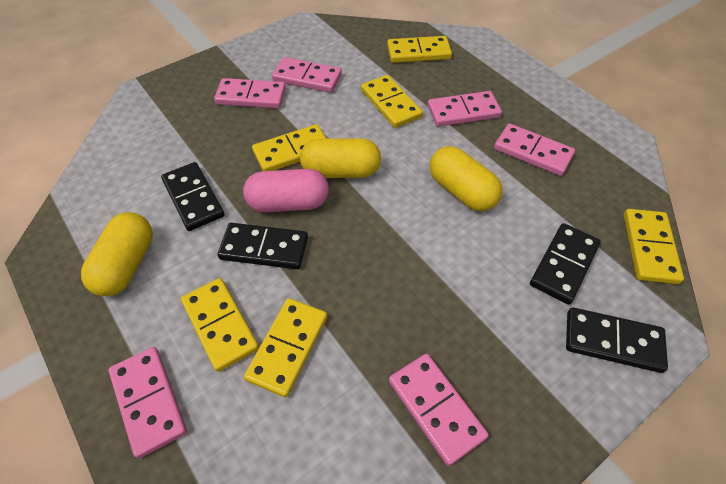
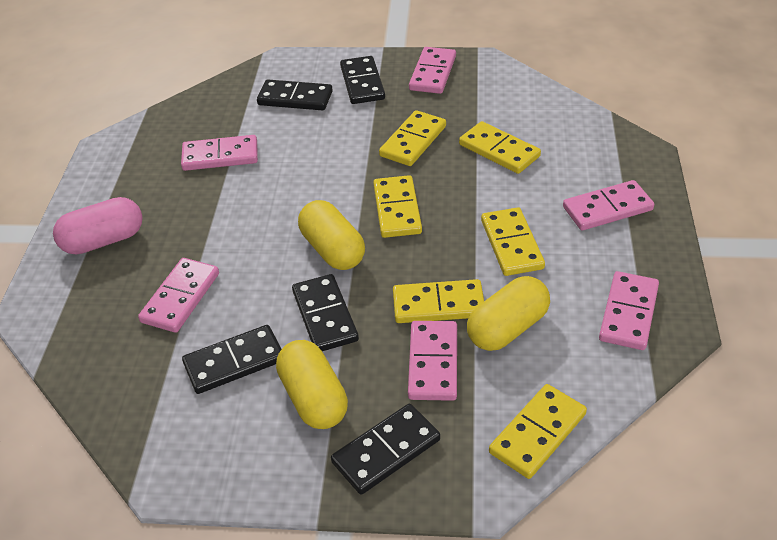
black domino: 4 -> 5

